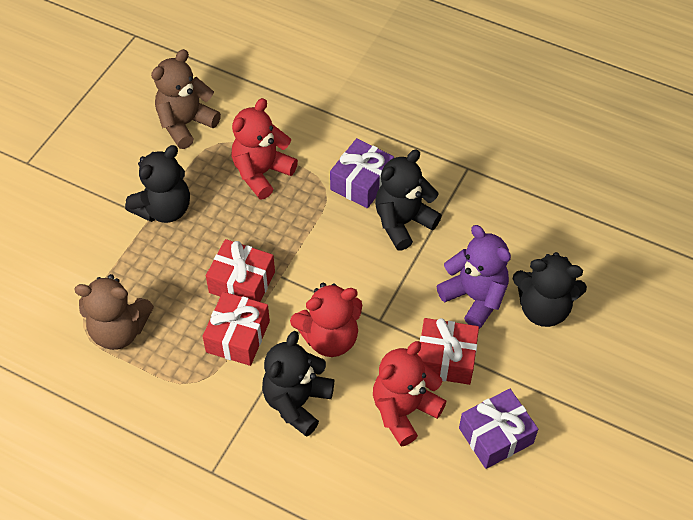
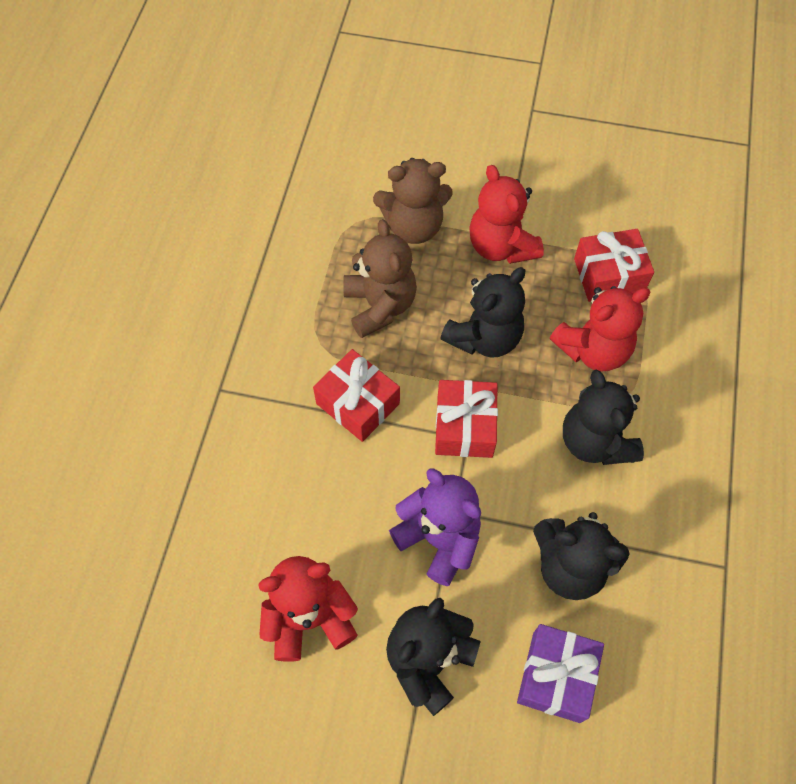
purple gift: 2 -> 1

